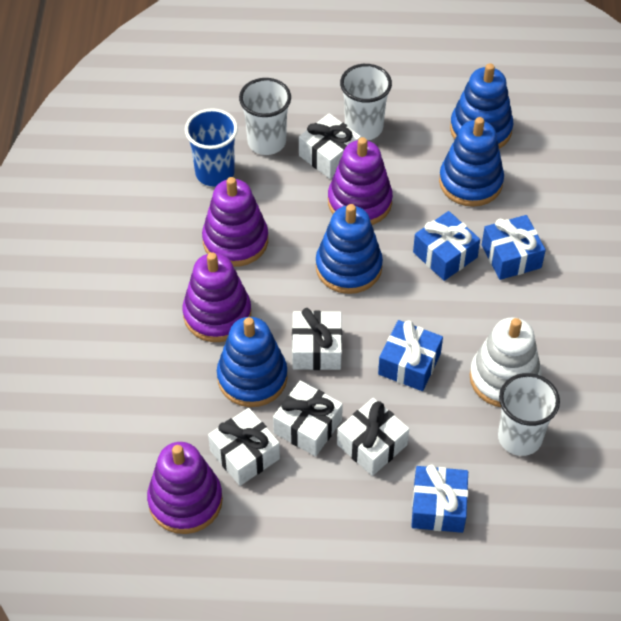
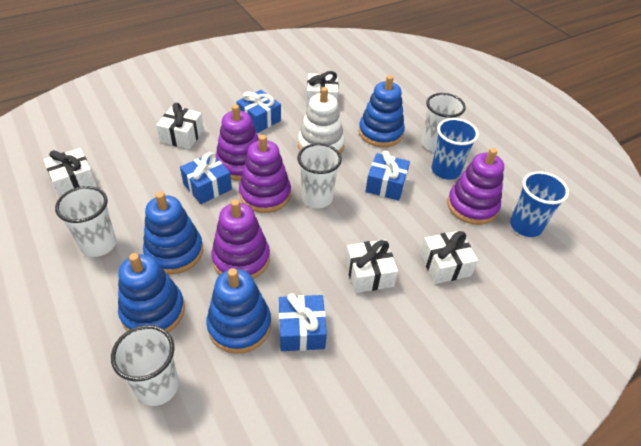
blue cup: 1 -> 2
white cup: 3 -> 4

